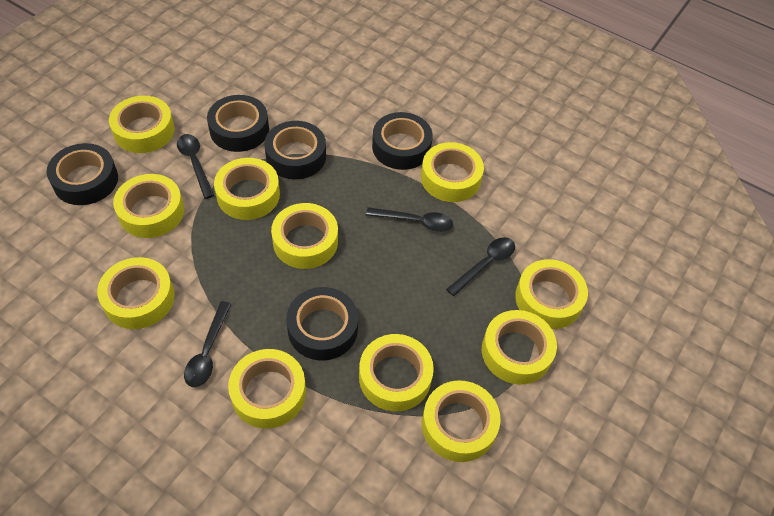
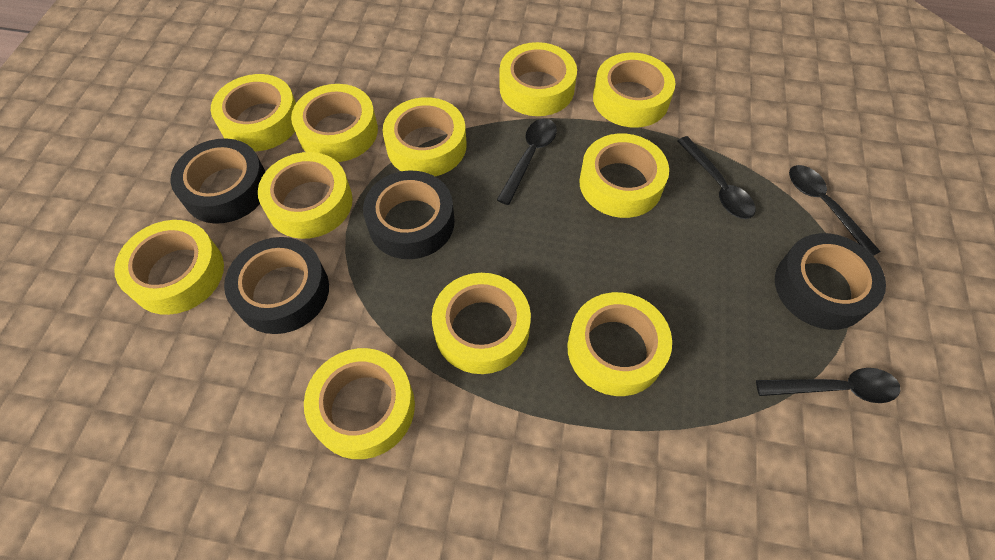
black tape: 5 -> 4

